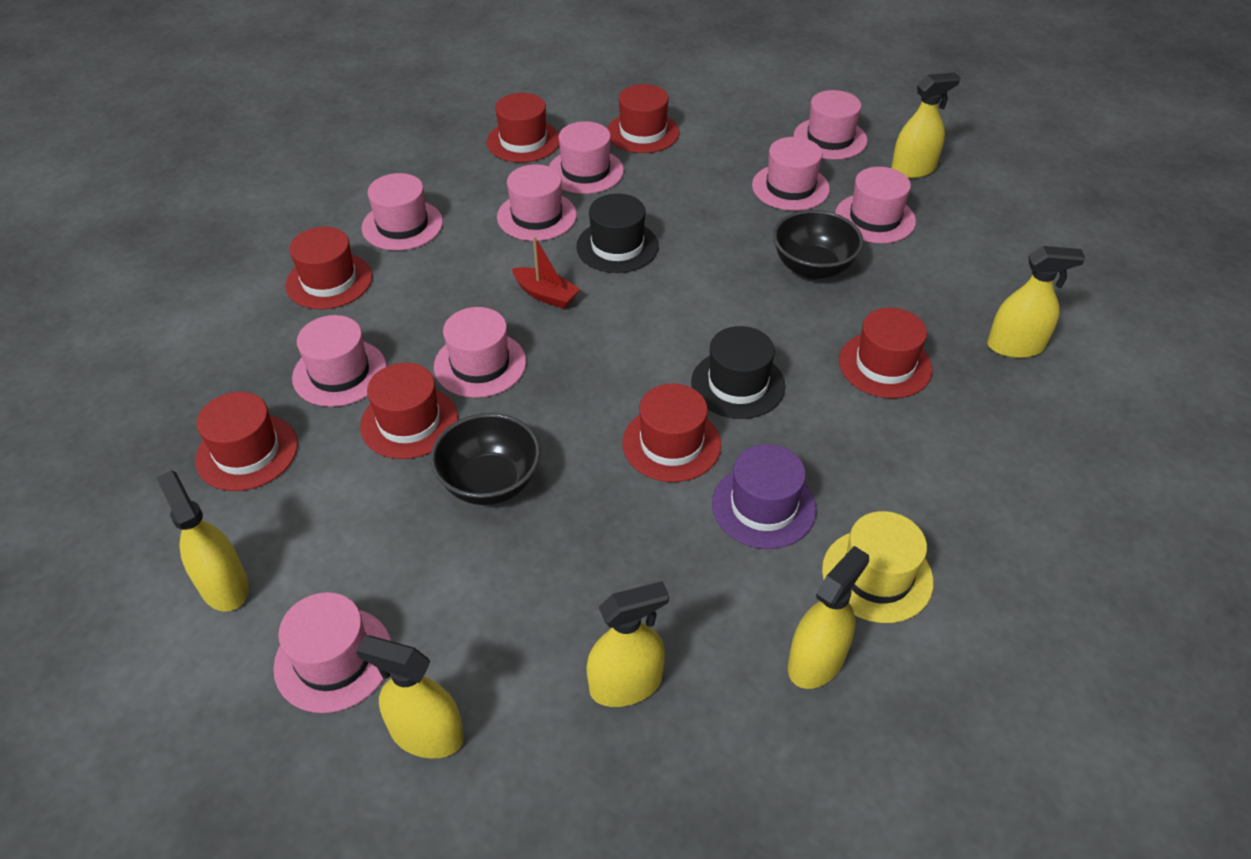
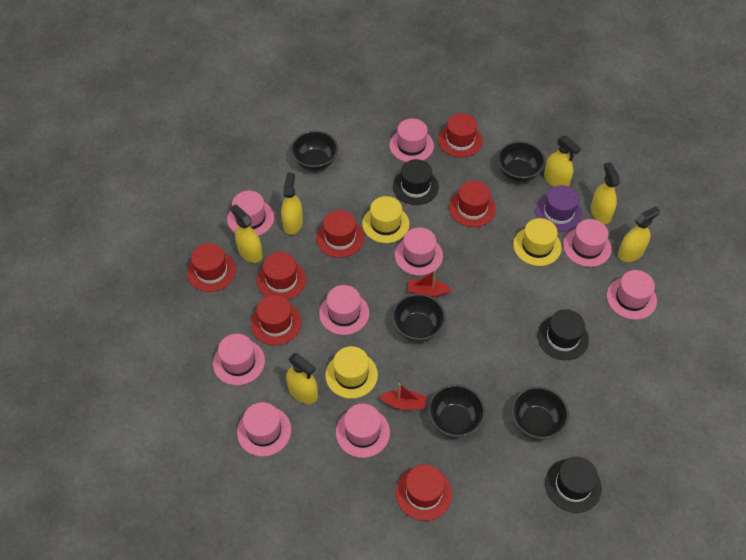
black bowl: 2 -> 5
black hat: 2 -> 3
red boat: 1 -> 2
yellow hat: 1 -> 3

